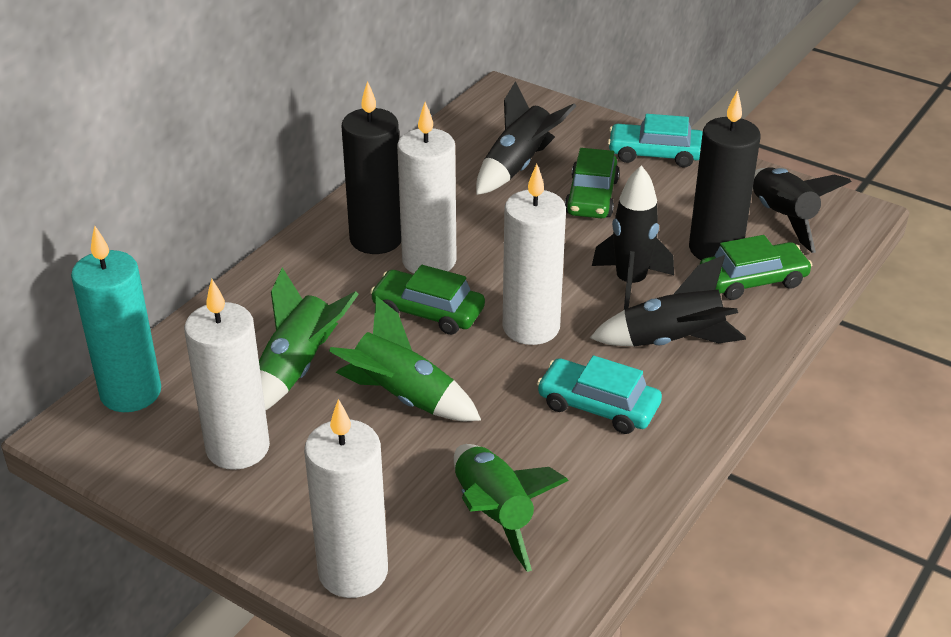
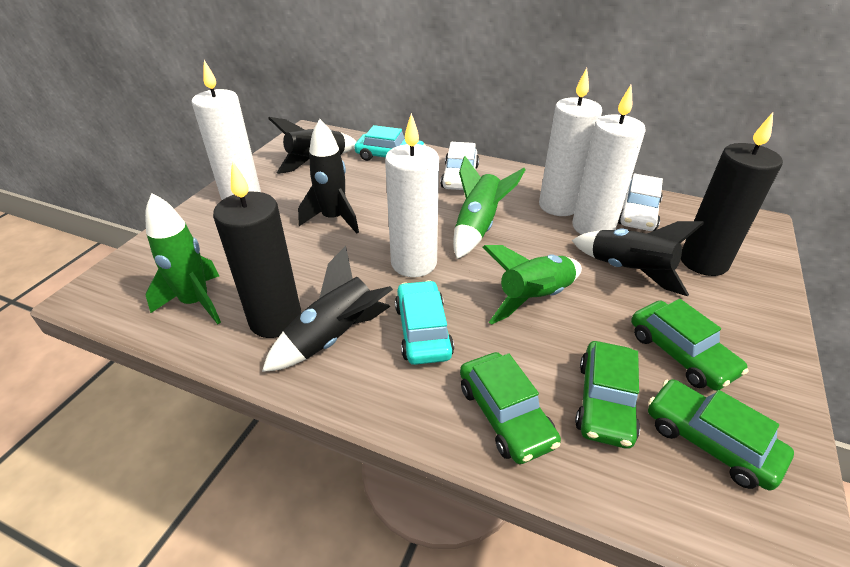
green car: 3 -> 4
turquoise candle: 1 -> 0
white car: 0 -> 2

